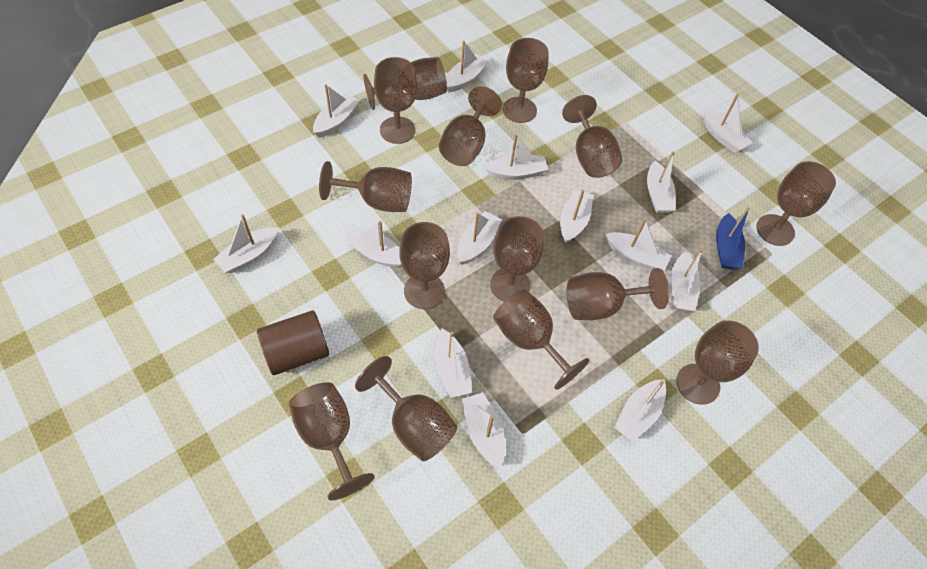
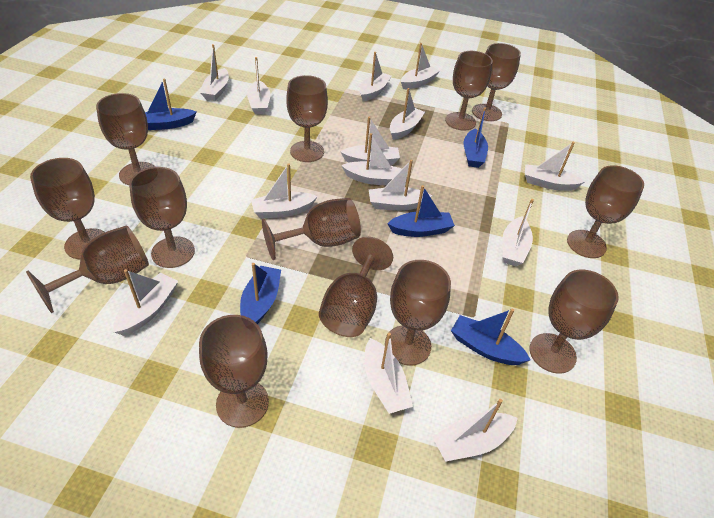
blue boat: 1 -> 5
brown cylinder: 1 -> 0
brown goblet: 14 -> 13

